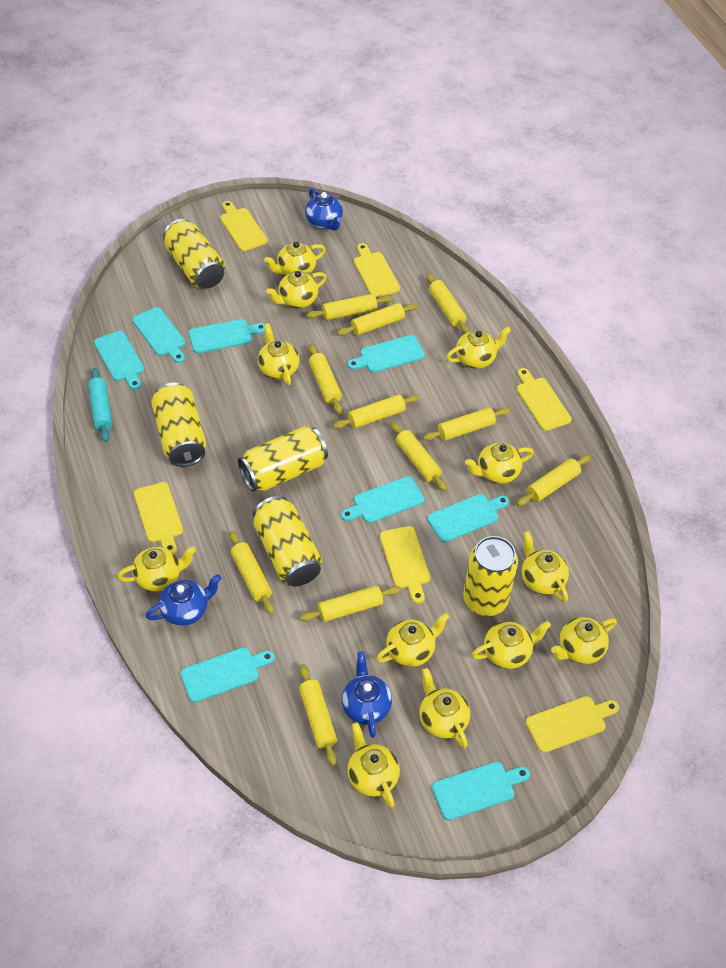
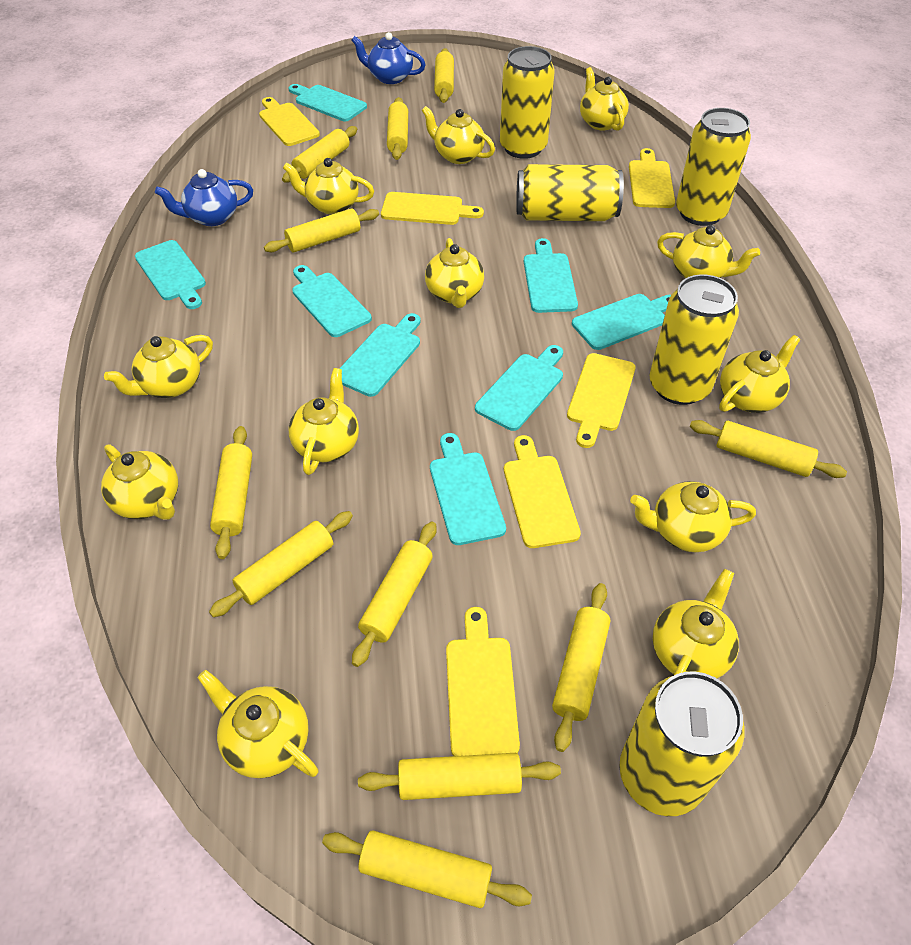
blue teapot: 3 -> 2
turquoise rolling pin: 1 -> 0

